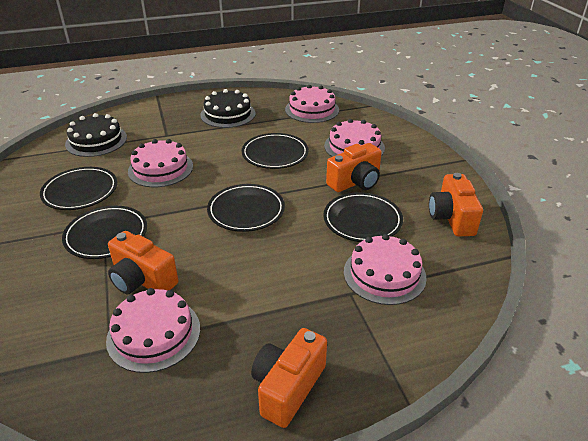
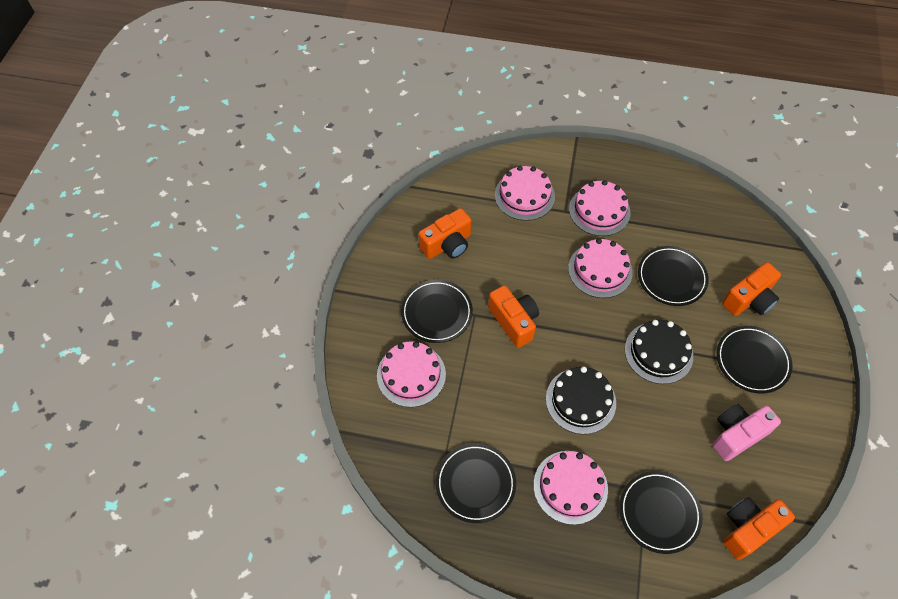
pink camera: 0 -> 1

